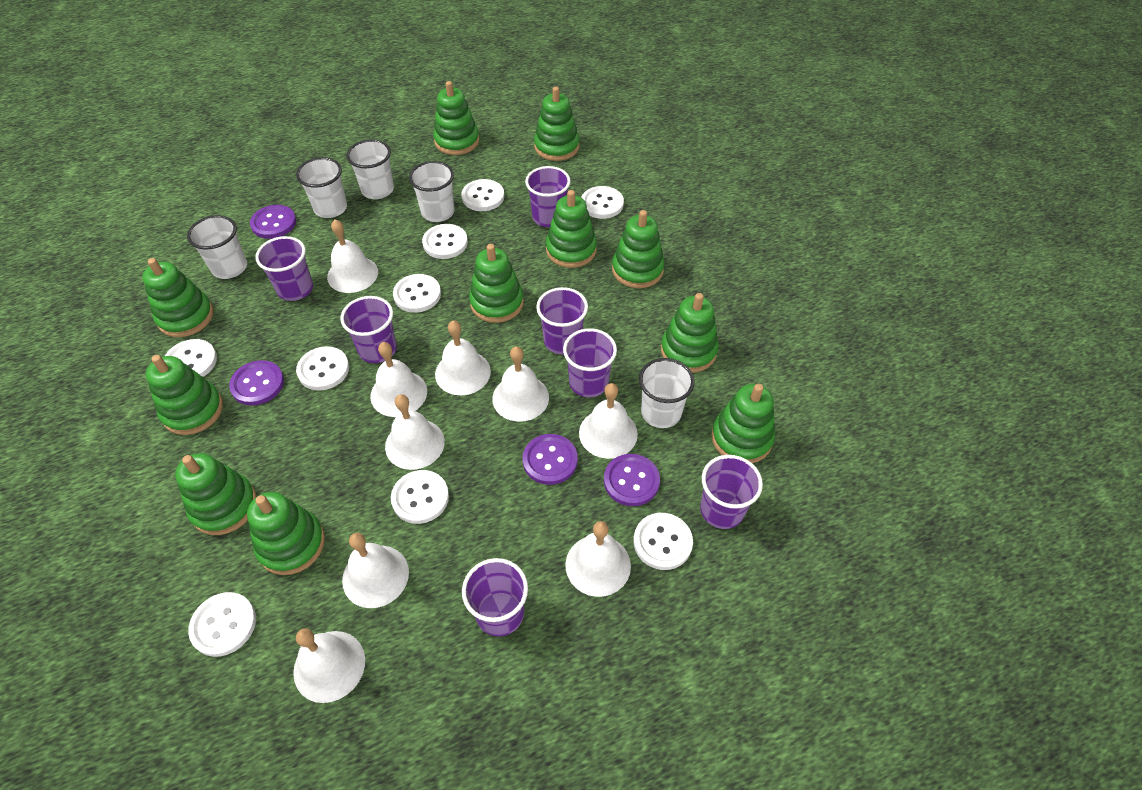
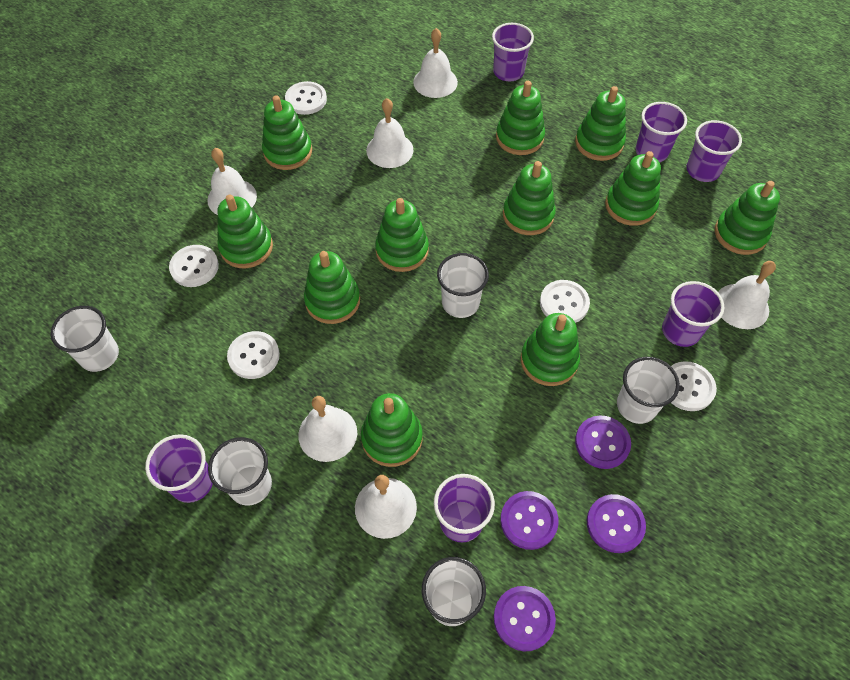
purple cup: 7 -> 6
white bell: 9 -> 6
white button: 9 -> 5

